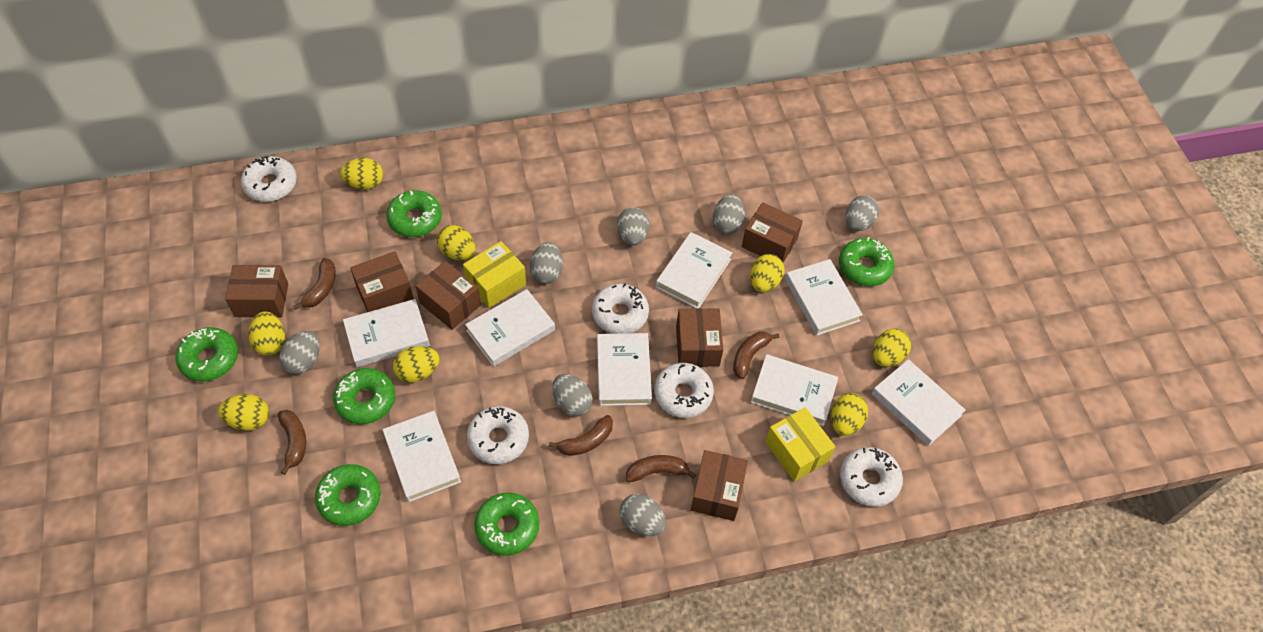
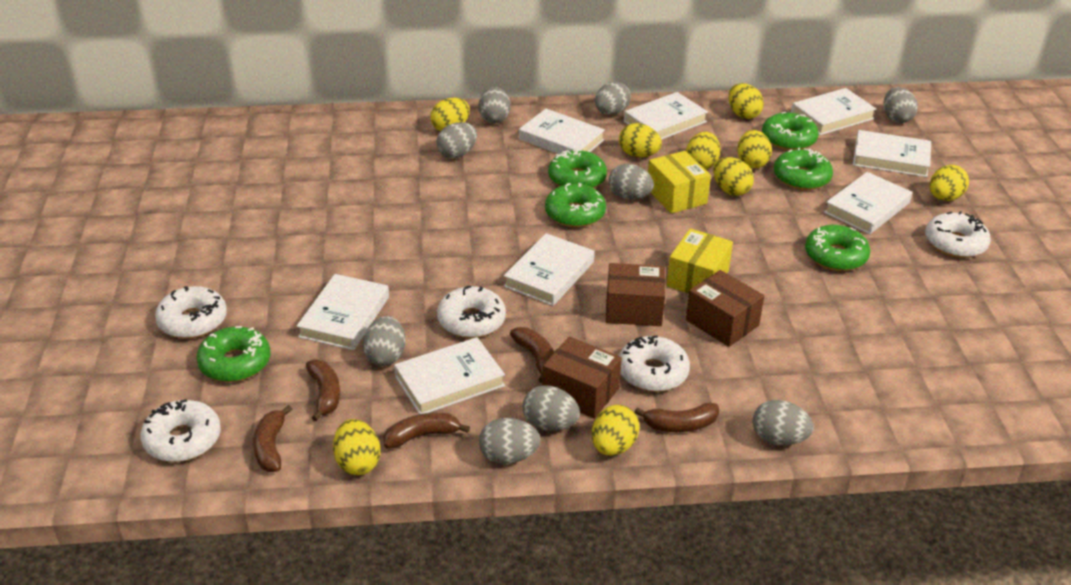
brown box: 6 -> 3
grey egg: 7 -> 9
yellow egg: 8 -> 9

